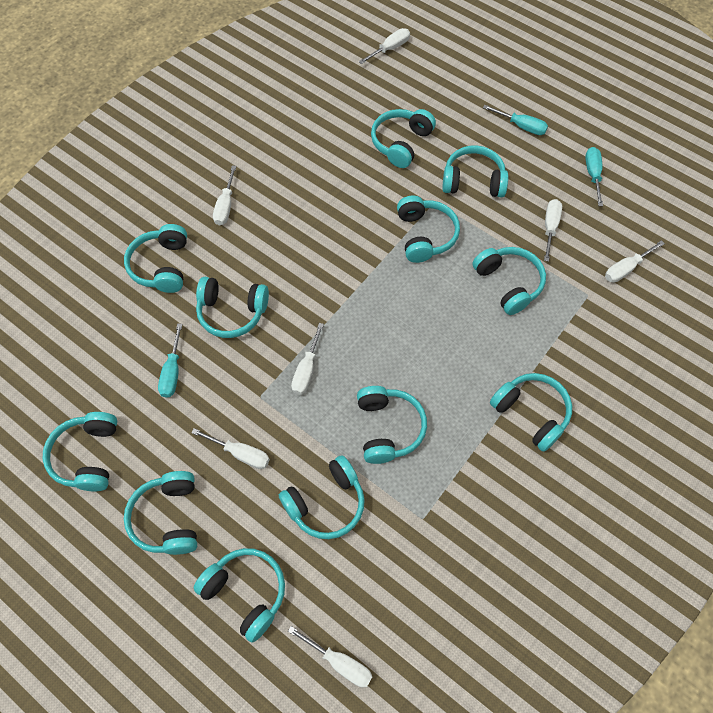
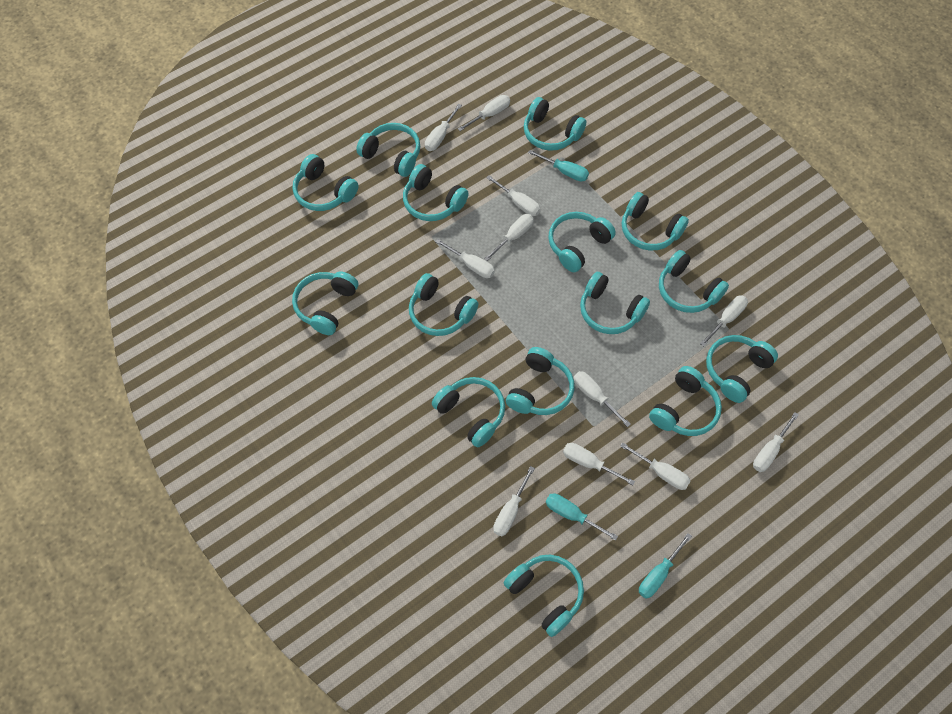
turquoise headphones: 12 -> 15
white screwdriver: 7 -> 11

